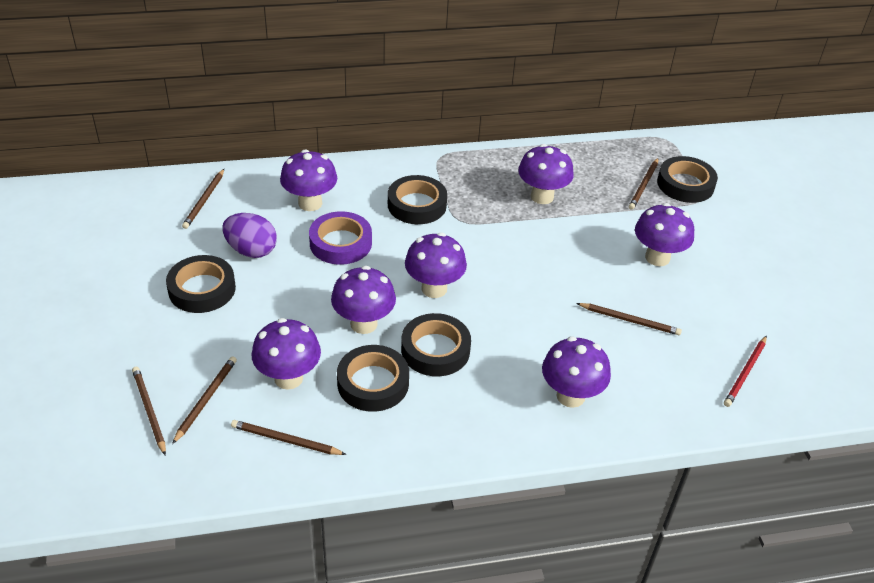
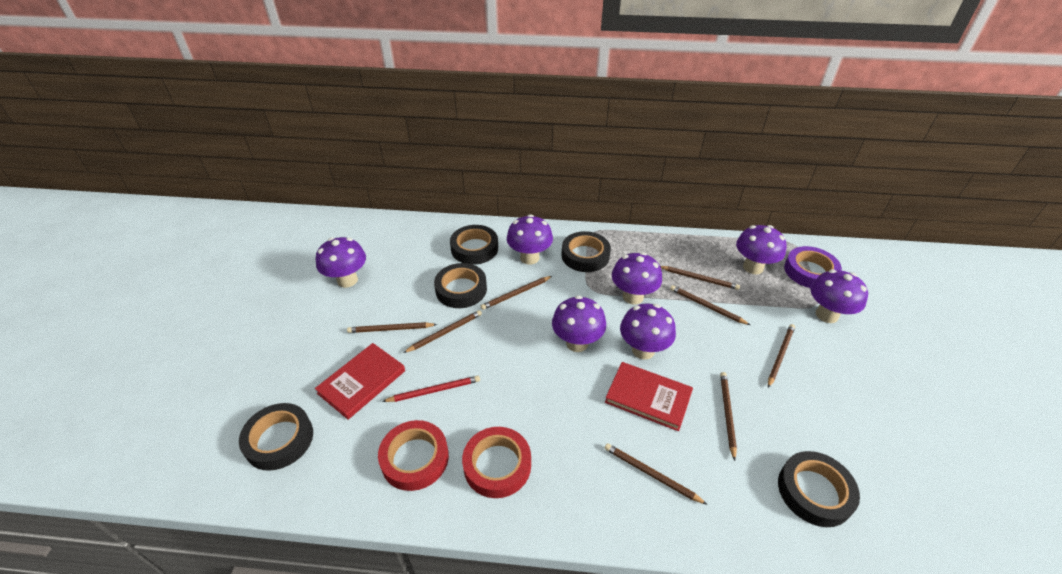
brown pencil: 6 -> 8
purple egg: 1 -> 0
red book: 0 -> 2
red tape: 0 -> 2

